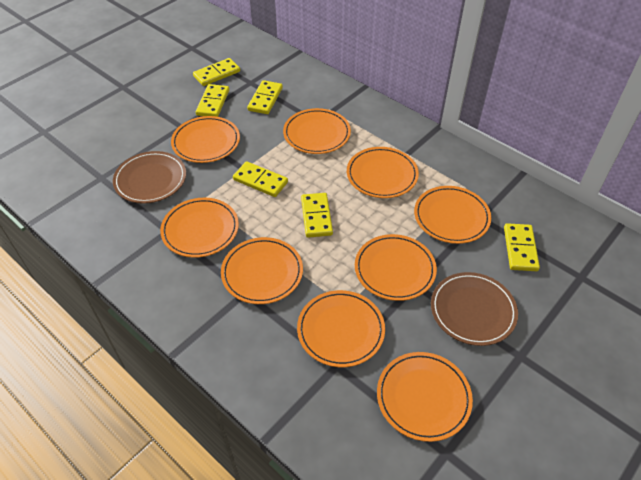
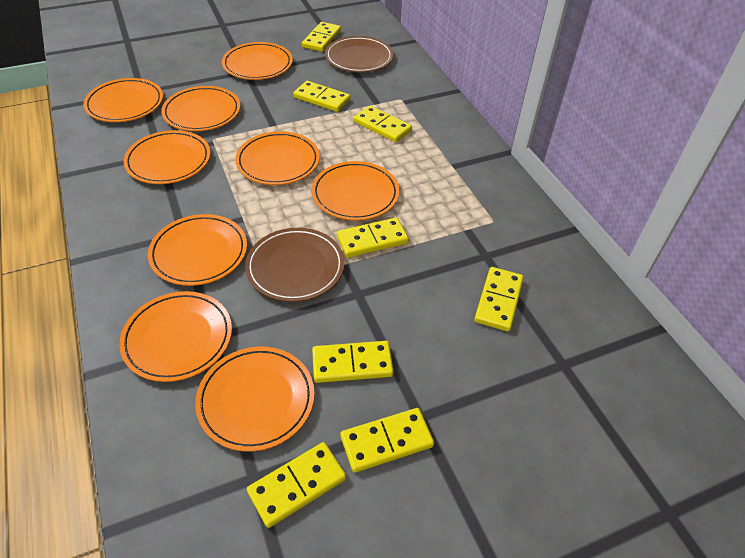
yellow domino: 6 -> 8

